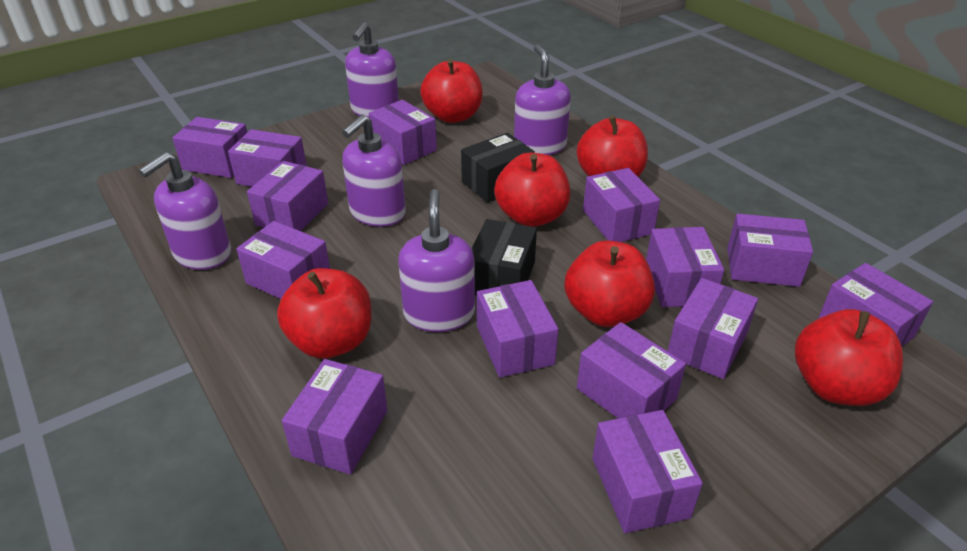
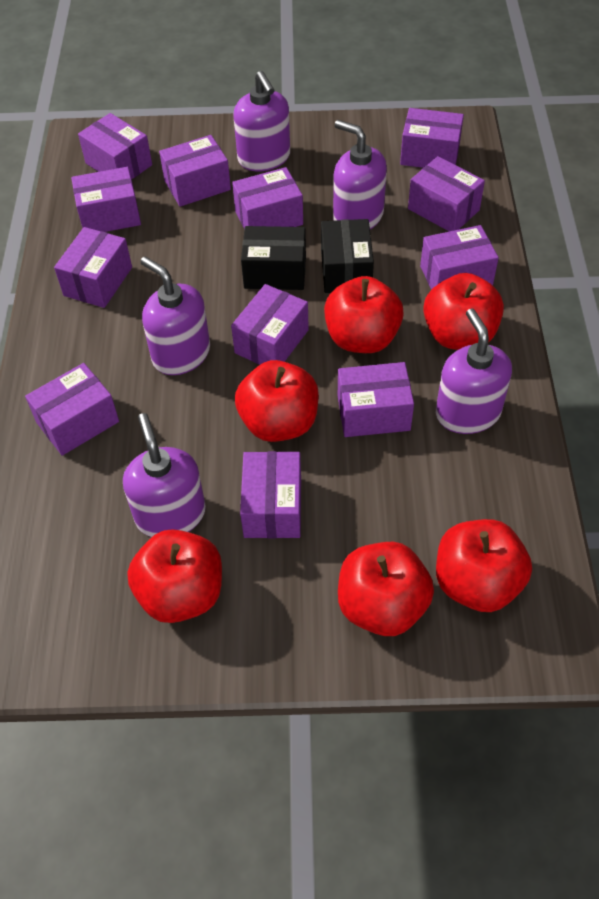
purple box: 14 -> 12

